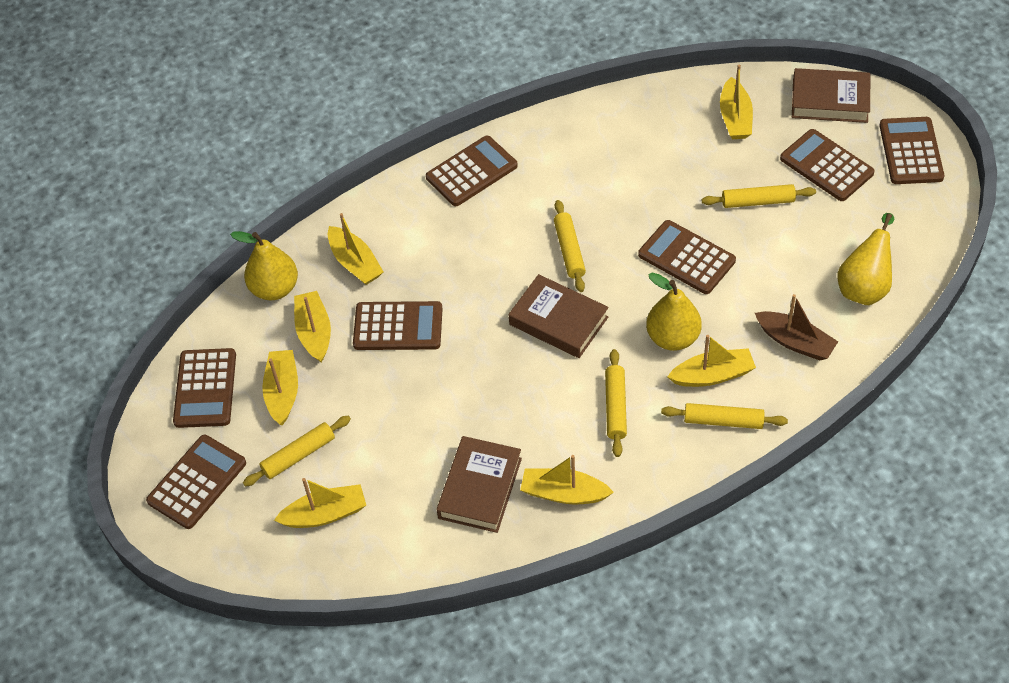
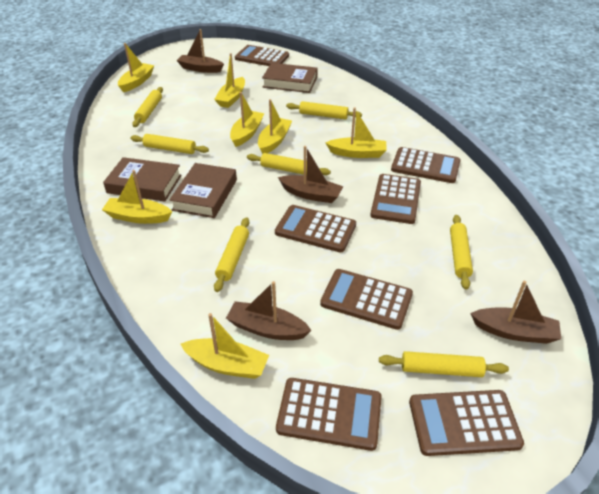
brown boat: 1 -> 4
yellow pear: 3 -> 0
yellow rolling pin: 5 -> 7

